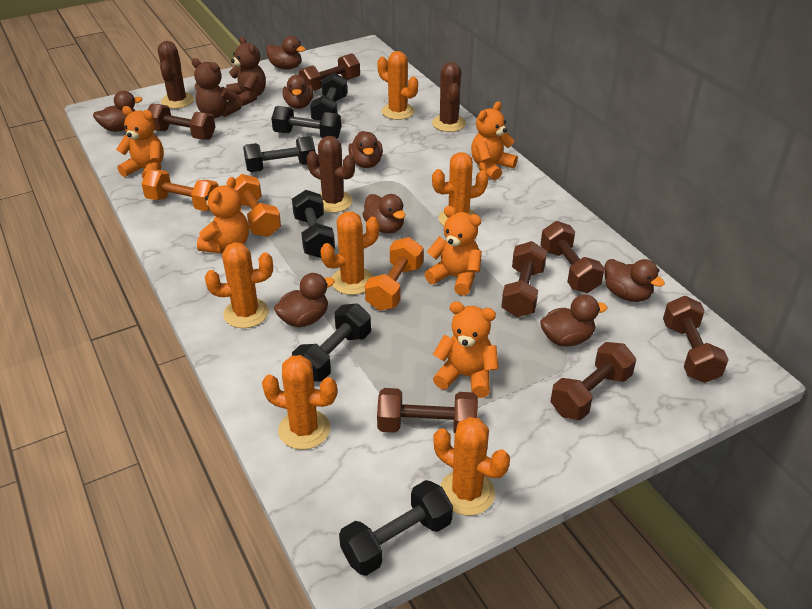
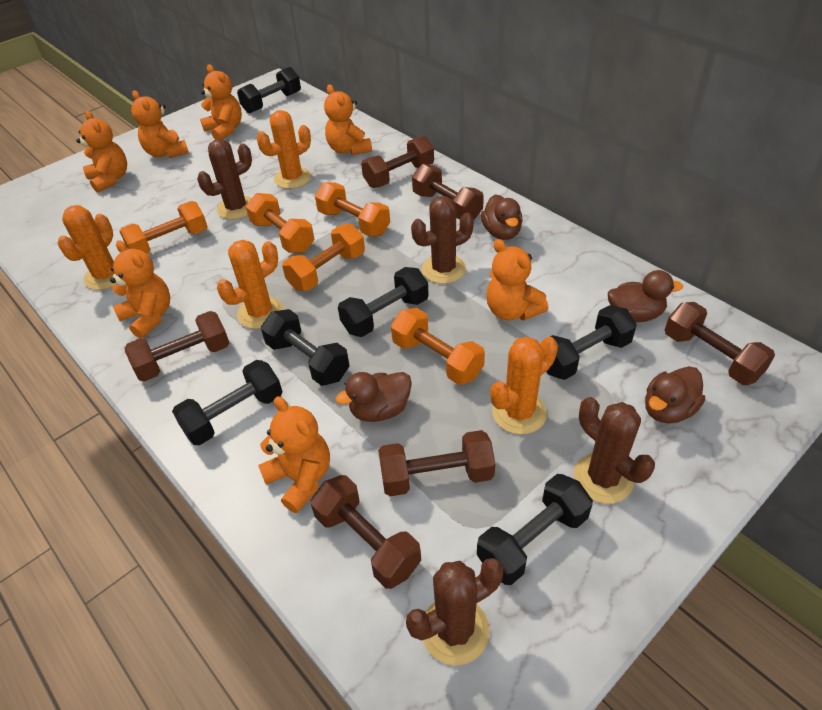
brown cactus: 3 -> 4
brown duck: 8 -> 4
brown dumbbell: 7 -> 6
brown teddy bear: 2 -> 0
orange cactus: 6 -> 4
orange dumbbell: 3 -> 5
orange teddy bear: 5 -> 7

